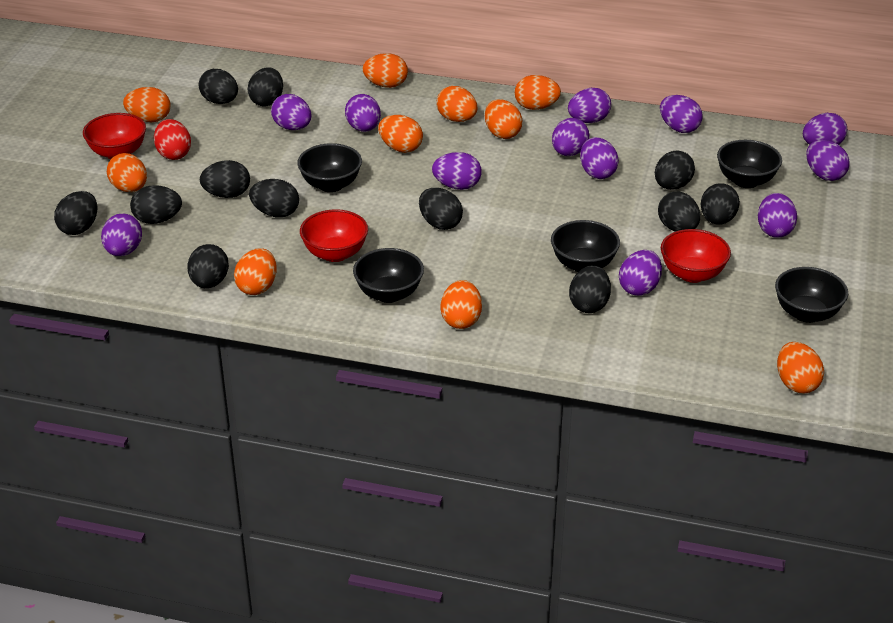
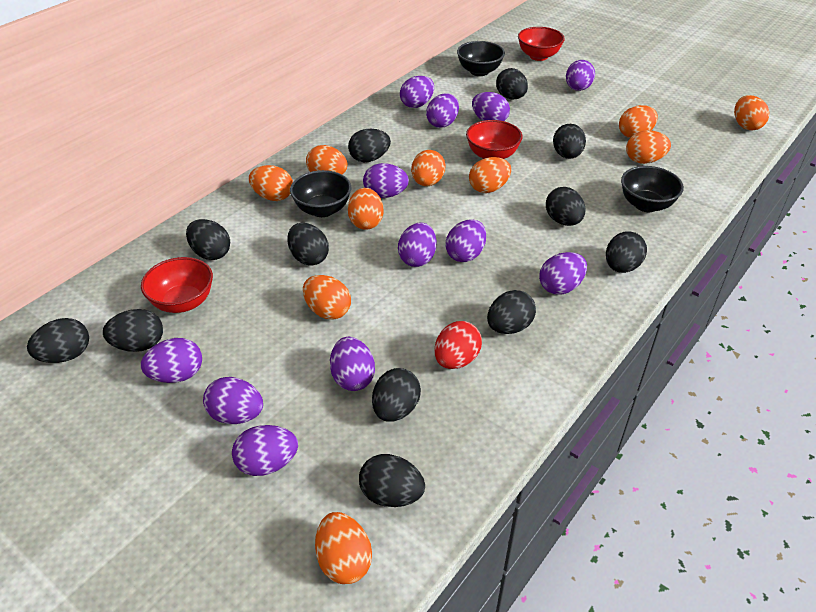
black bowl: 5 -> 3

